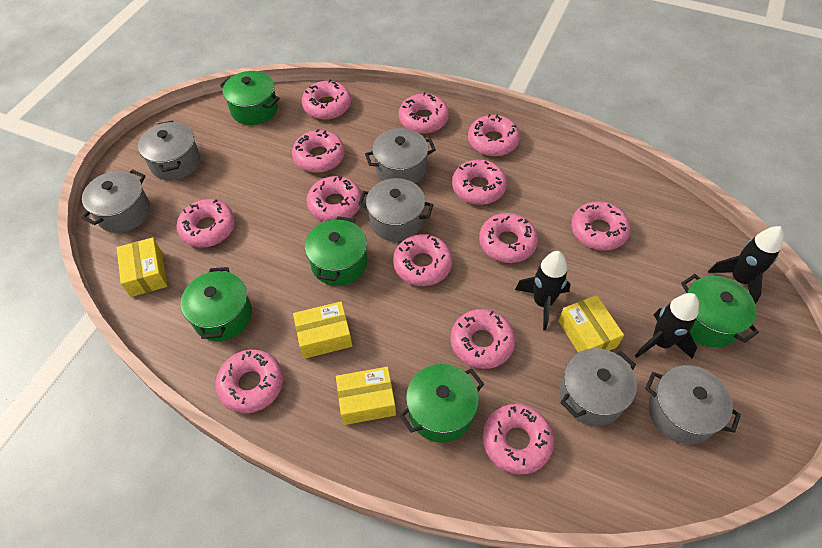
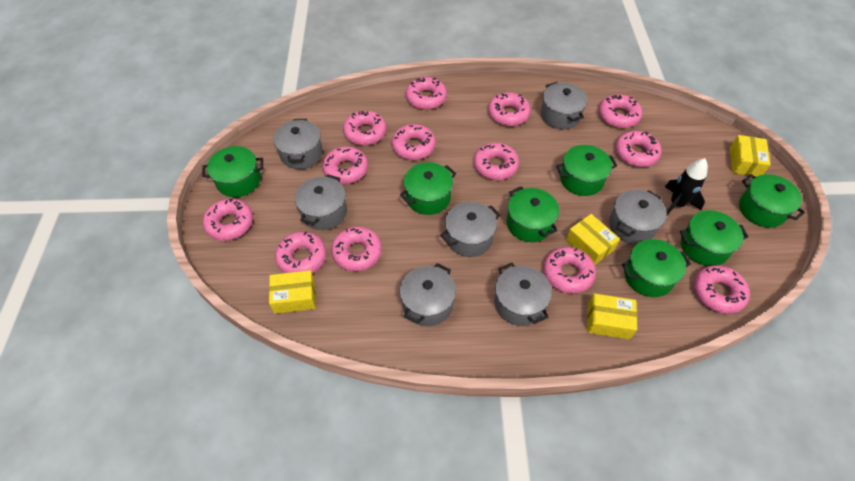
black rocket: 3 -> 1
green pot: 5 -> 7
grey pot: 6 -> 7

